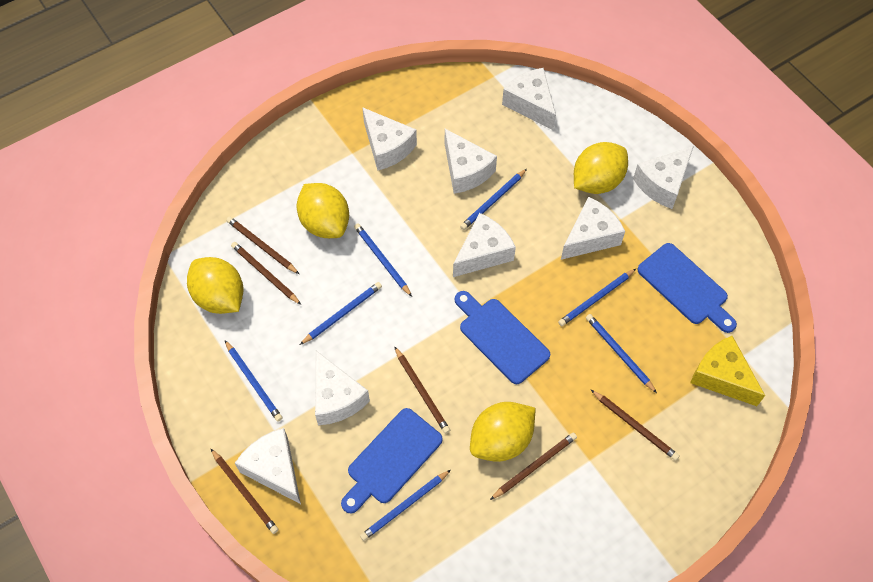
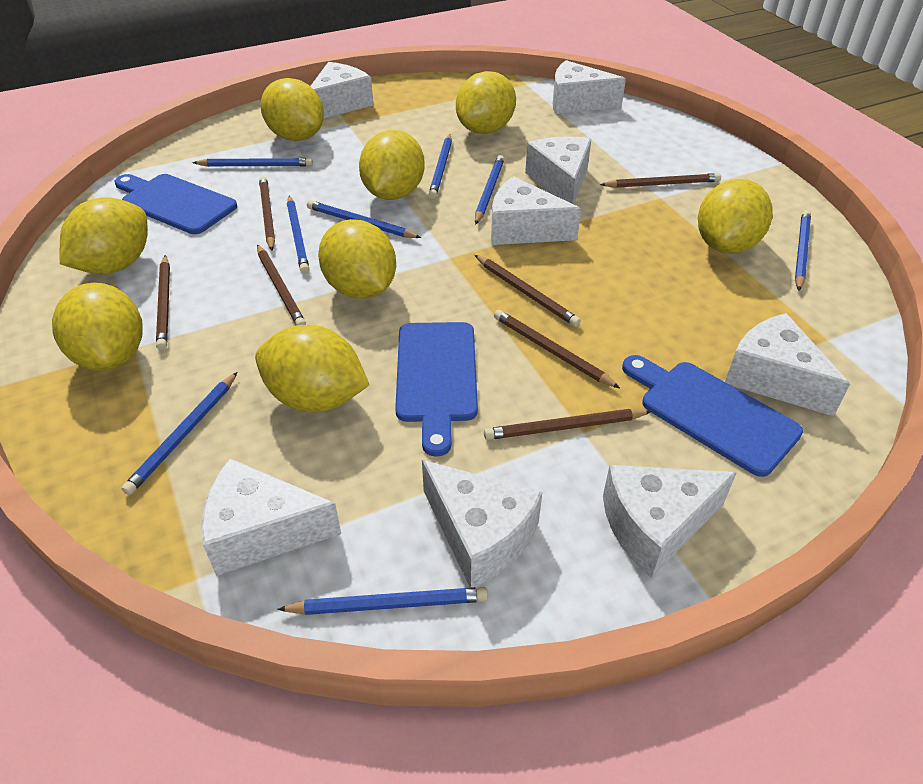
blue pencil: 7 -> 8
brown pencil: 6 -> 7
yellow cheese: 1 -> 0
yellow lemon: 4 -> 8

